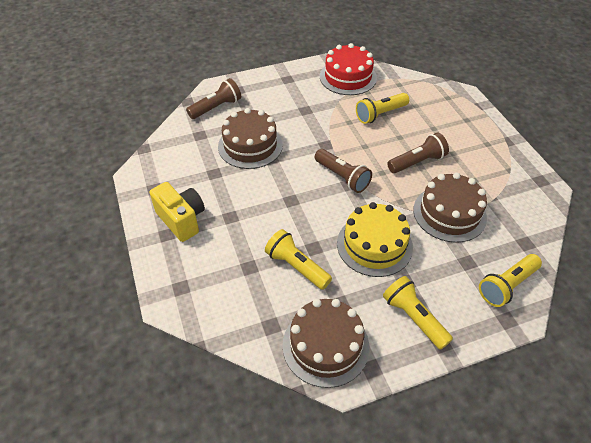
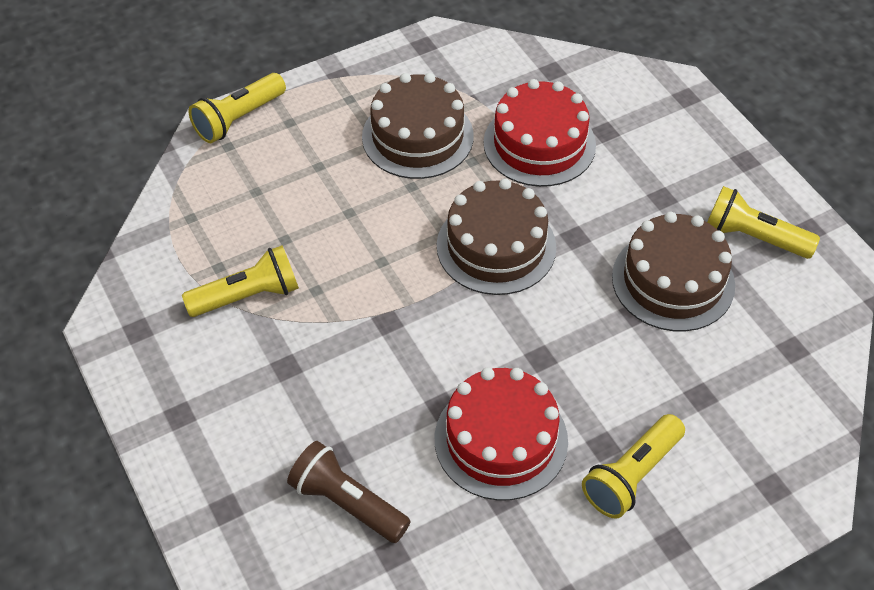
brown flashlight: 3 -> 1
red cake: 1 -> 2
yellow cake: 1 -> 0
yellow camera: 1 -> 0

